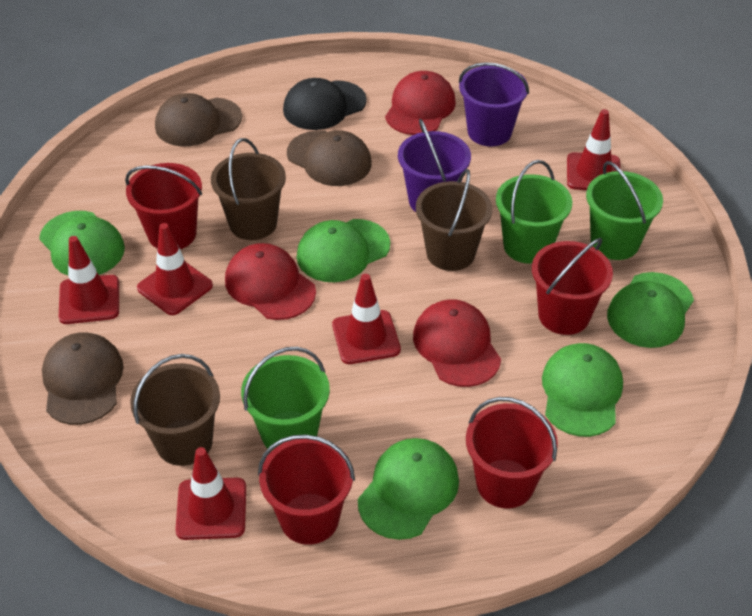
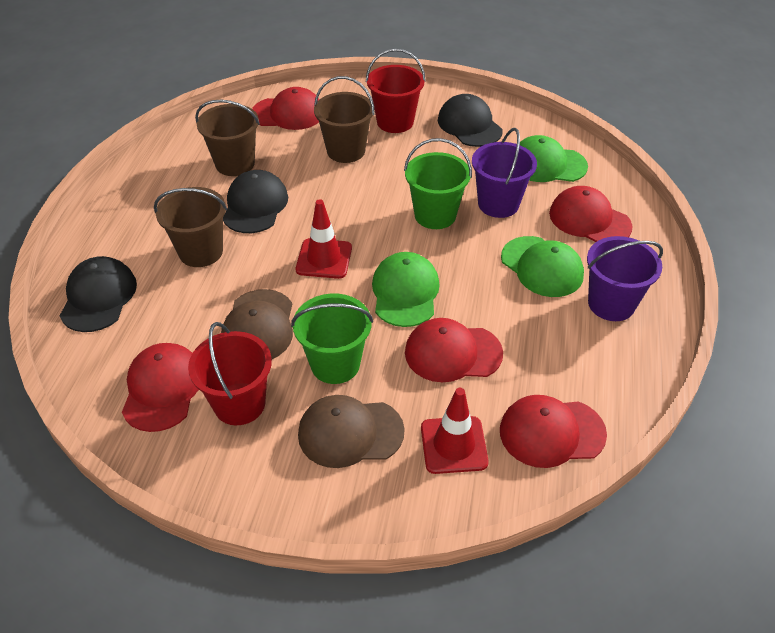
black cap: 1 -> 3
brown cap: 3 -> 2
green bucket: 3 -> 2
green cap: 5 -> 3
red bucket: 4 -> 2
red cap: 3 -> 5
red traffic cone: 5 -> 2

